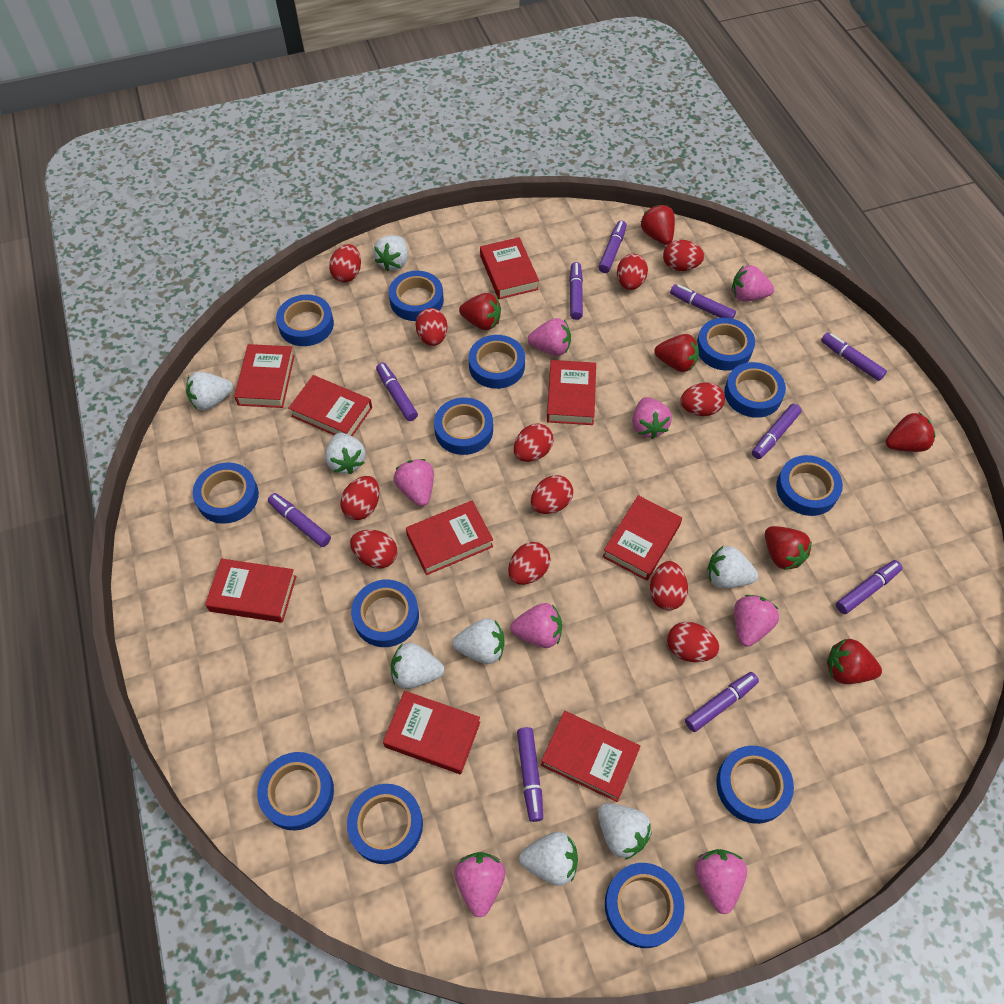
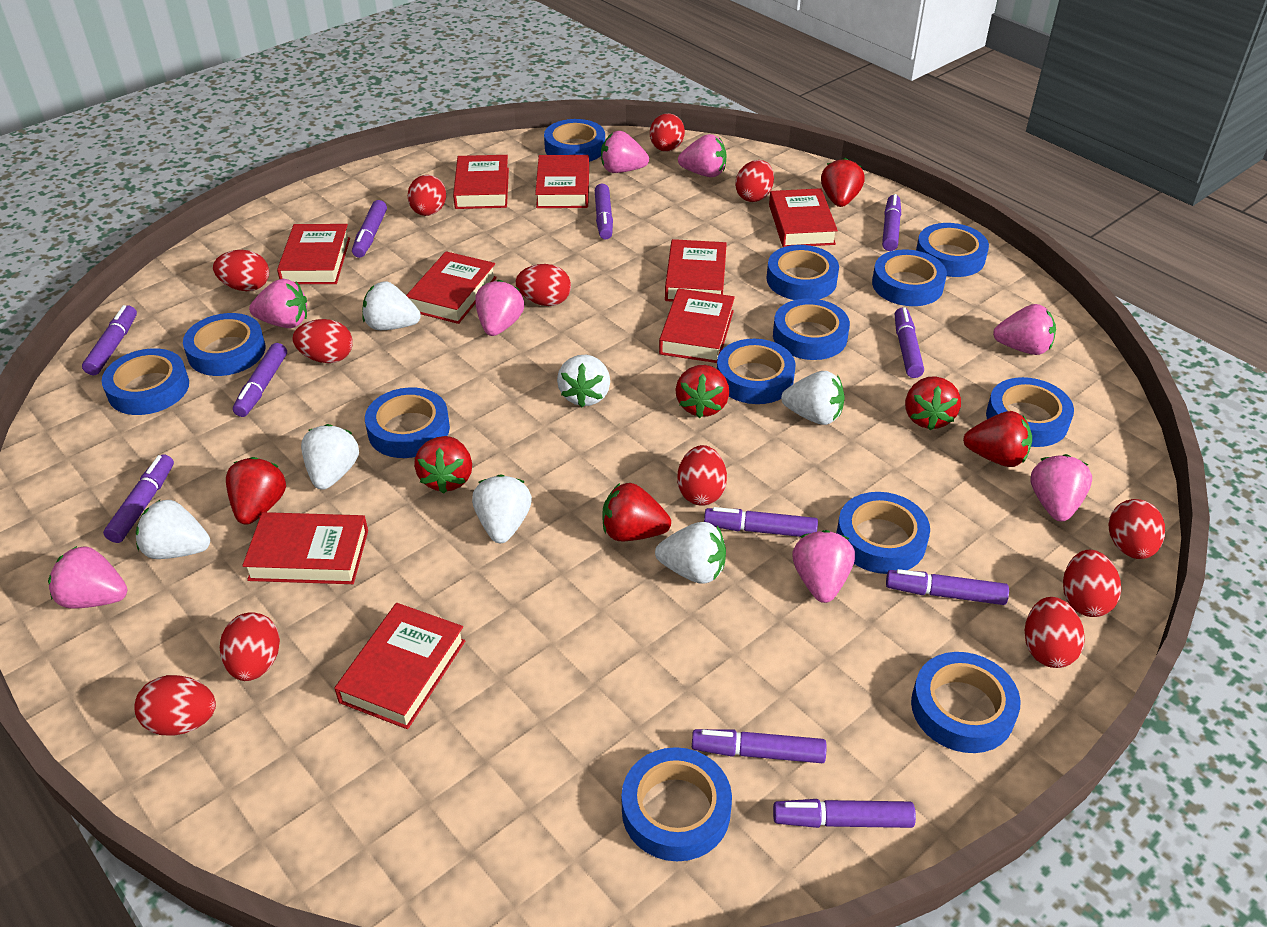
purple marker: 10 -> 11
red strawberry: 6 -> 7
white strawberry: 8 -> 7

